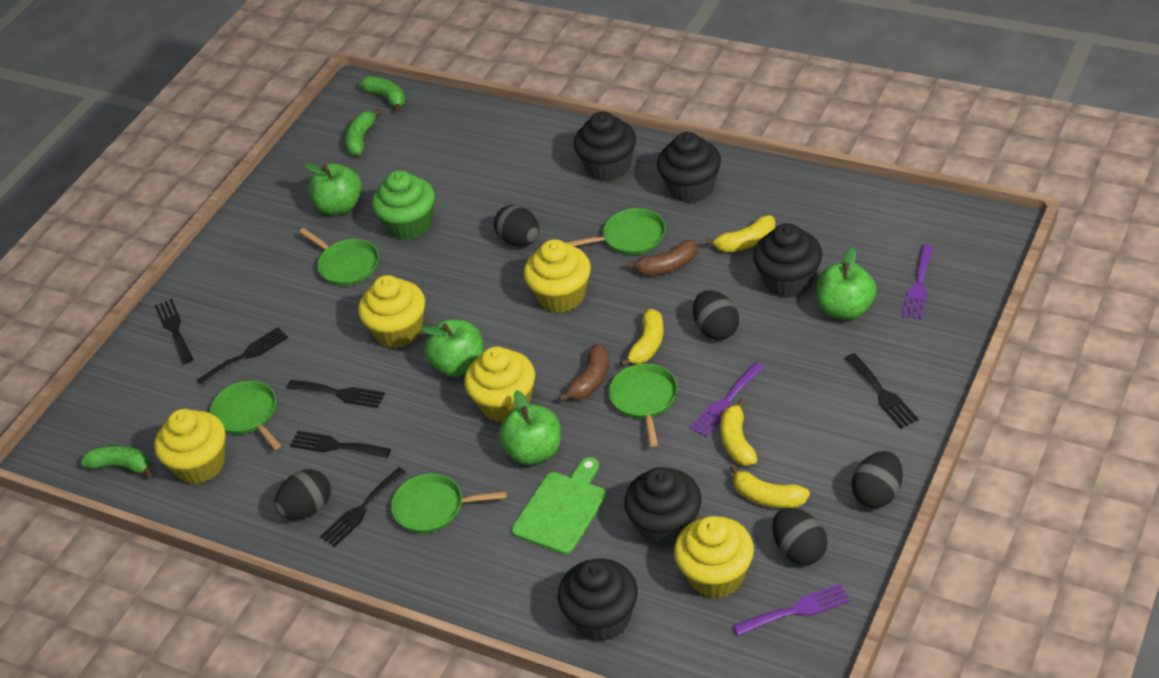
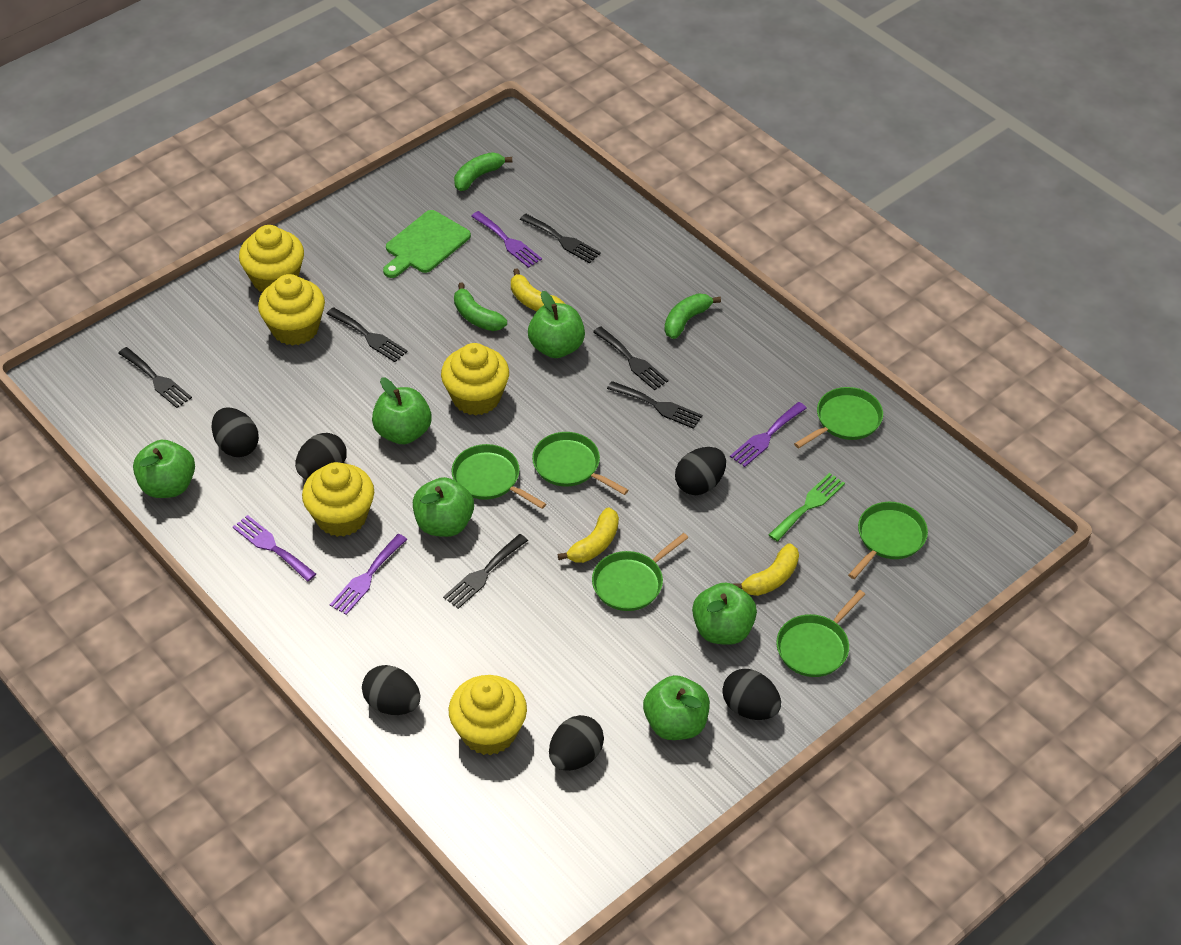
black cupcake: 5 -> 0
black egg: 5 -> 6
brown banana: 2 -> 0
green apple: 4 -> 6
green cupcake: 1 -> 0
green fork: 0 -> 1
green pan: 5 -> 6
purple fork: 3 -> 4
yellow banana: 4 -> 3

